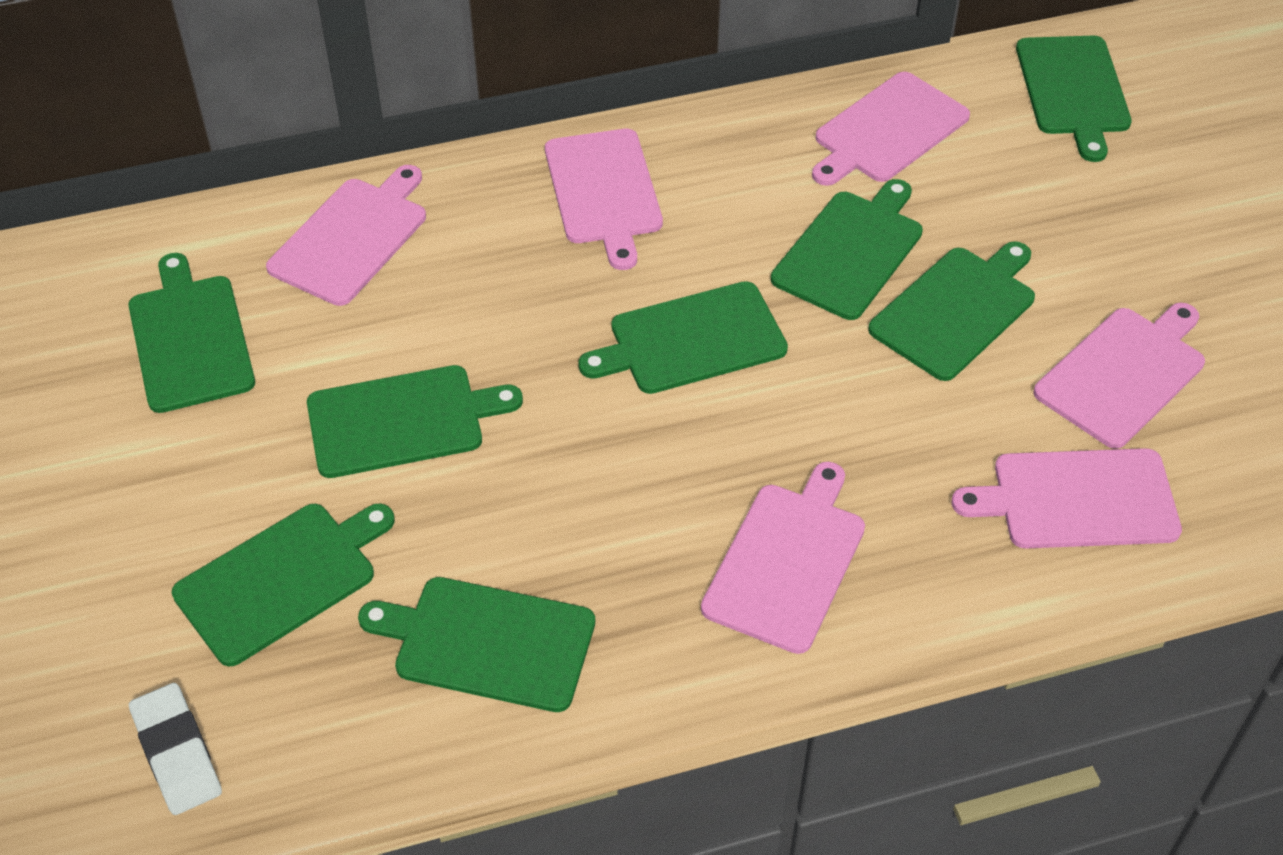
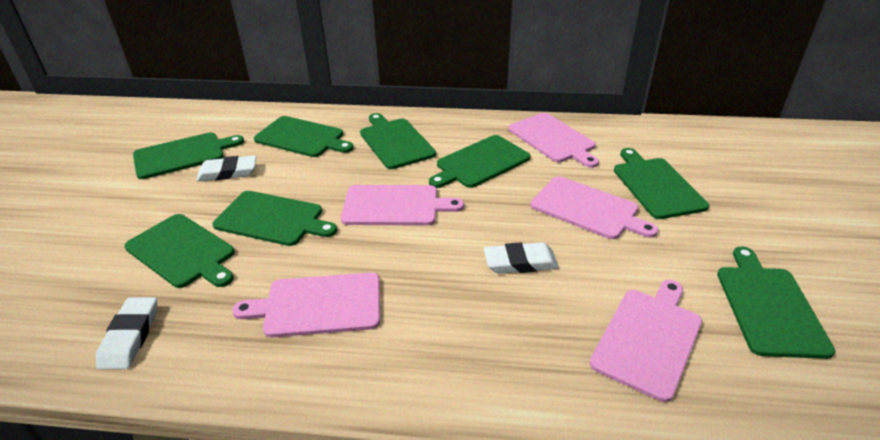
pink cutting board: 6 -> 5
white eraser: 1 -> 3

